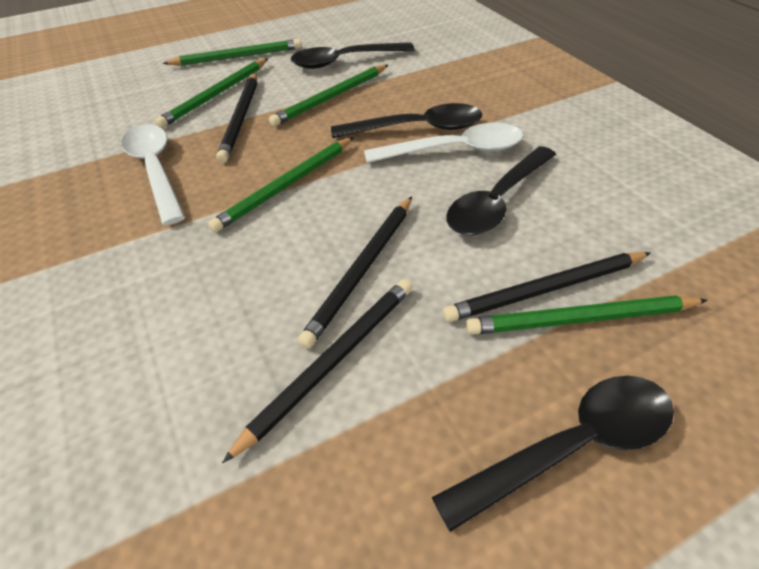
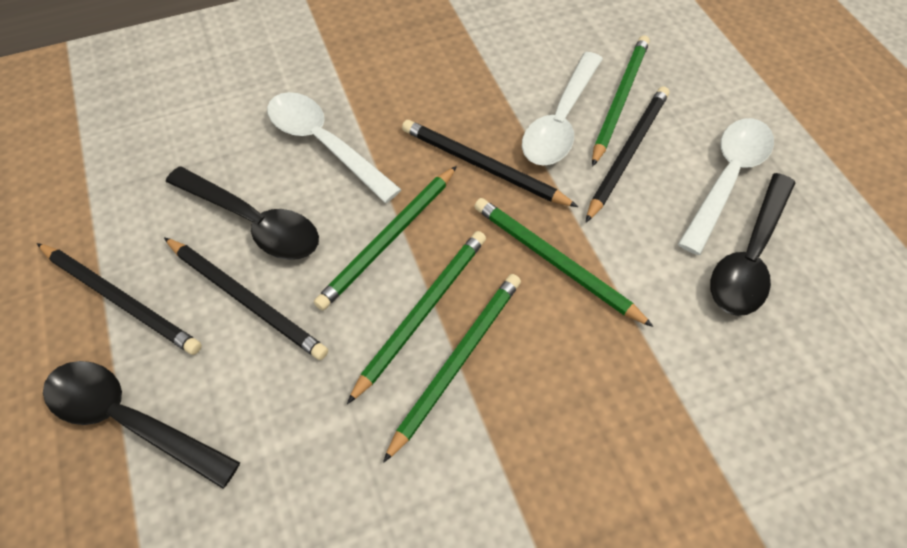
black spoon: 4 -> 3
white spoon: 2 -> 3

